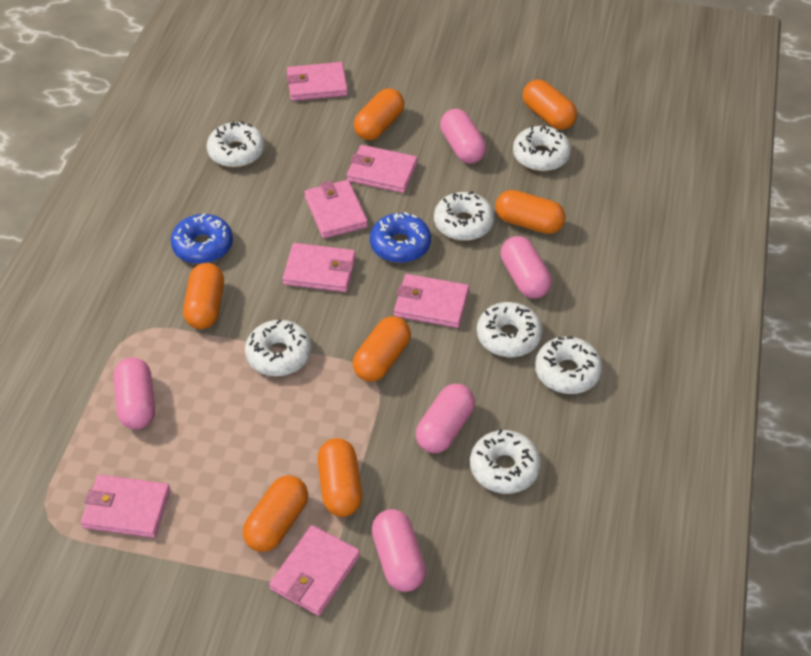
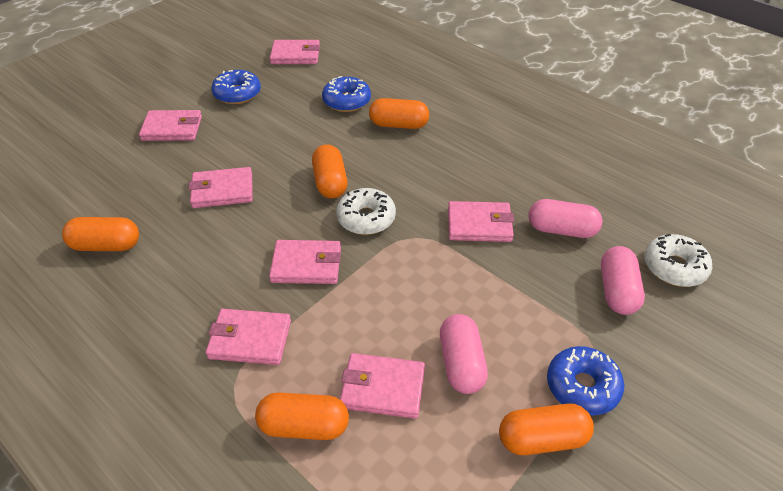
blue donut: 2 -> 3
orange capsule: 7 -> 5
pink capsule: 5 -> 3
white donut: 7 -> 2

